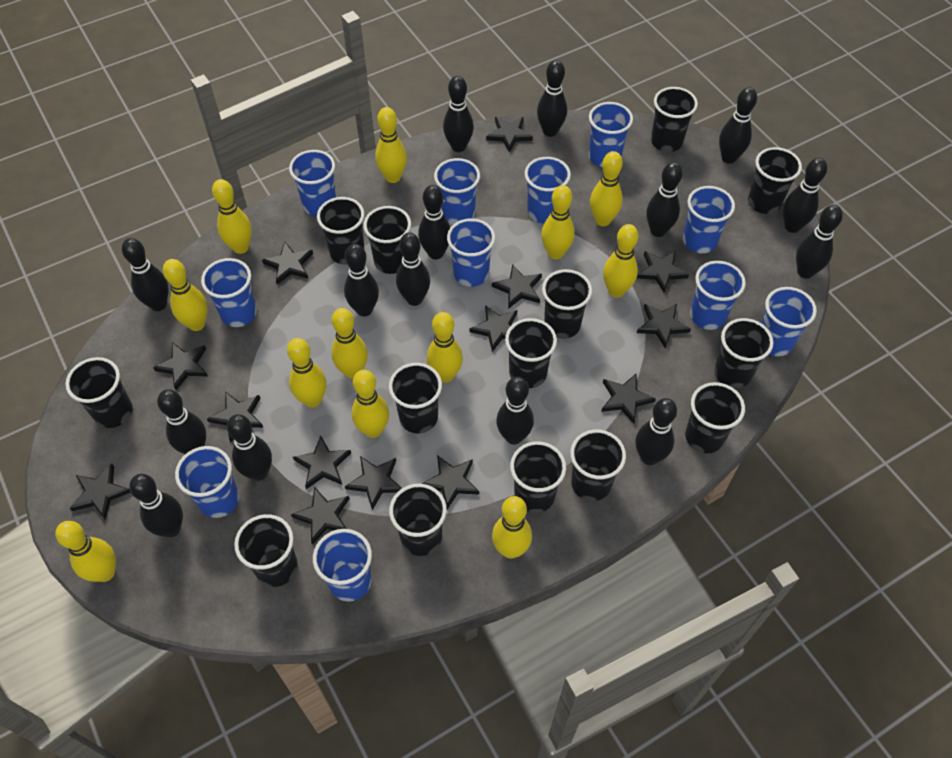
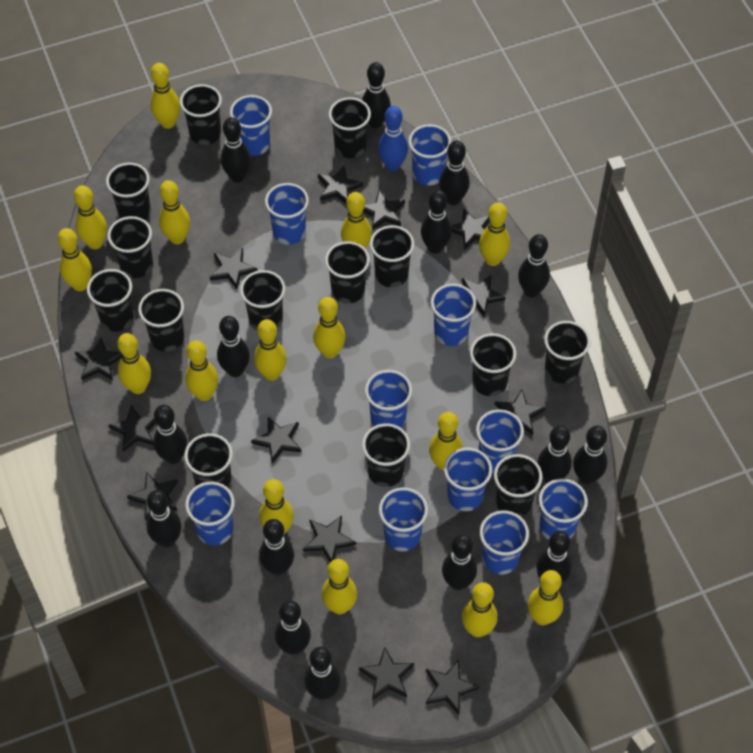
black star: 14 -> 13
blue bowling pin: 0 -> 1
yellow bowling pin: 12 -> 15

